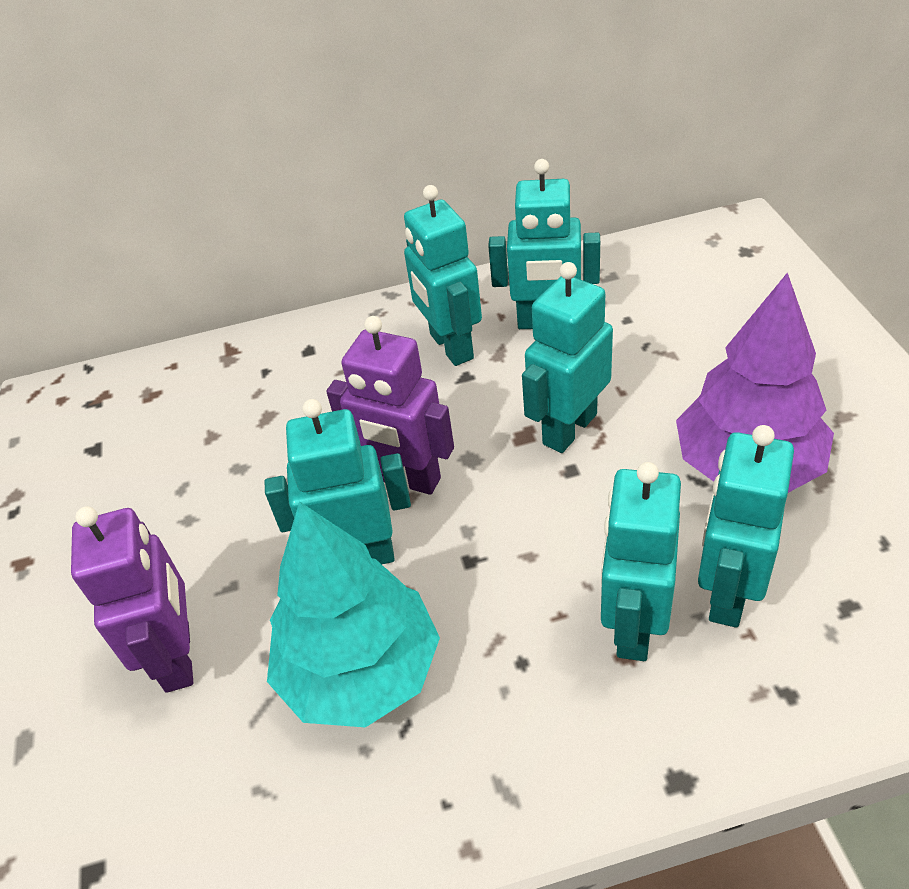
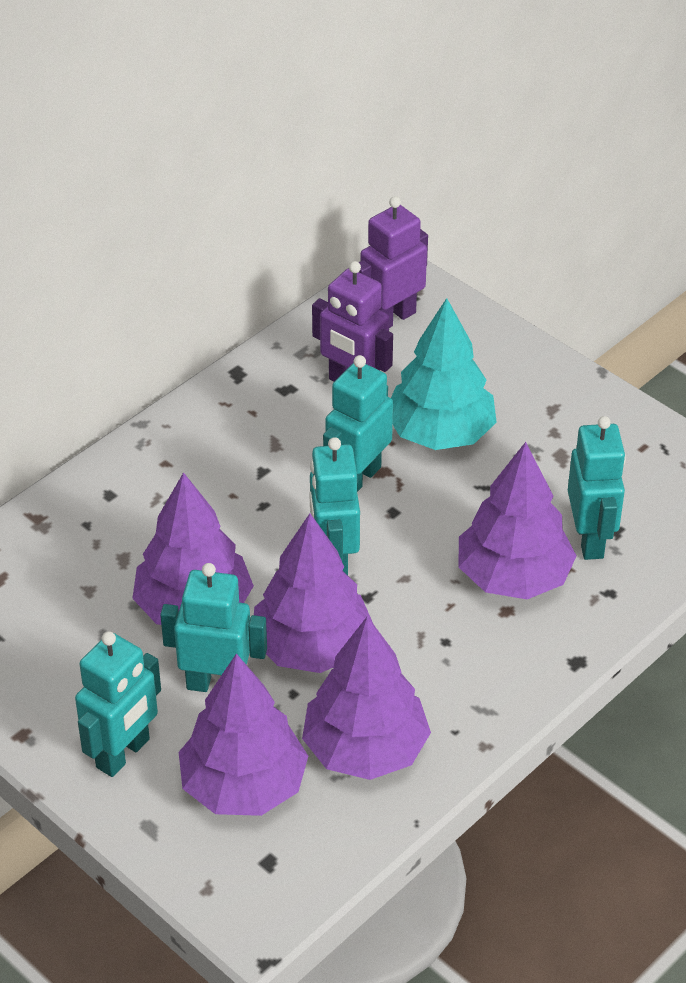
purple tree: 1 -> 5
turquoise robot: 6 -> 5

